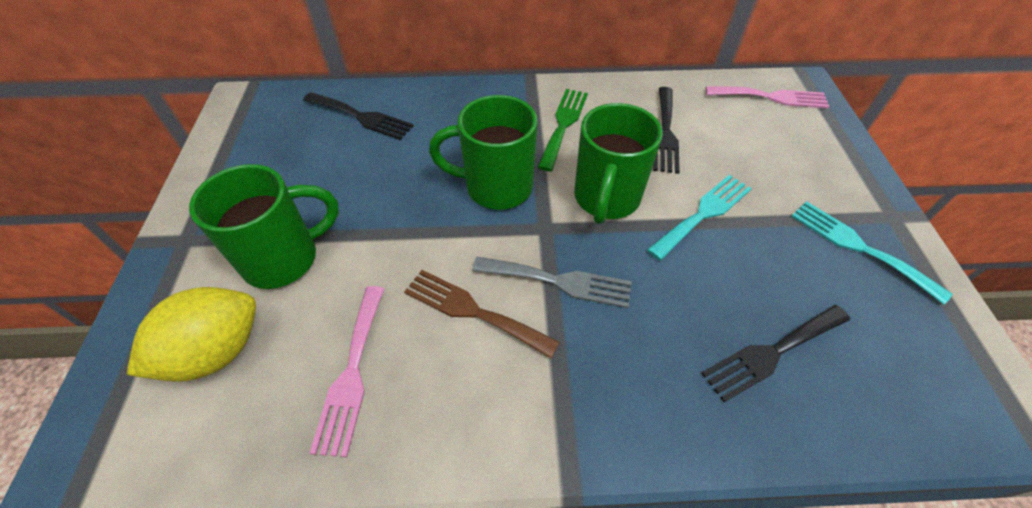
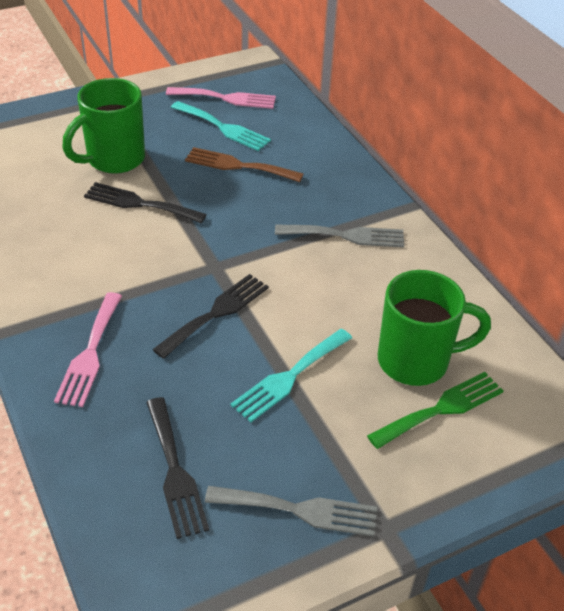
green mug: 3 -> 2
grey fork: 1 -> 2
yellow lemon: 1 -> 0

